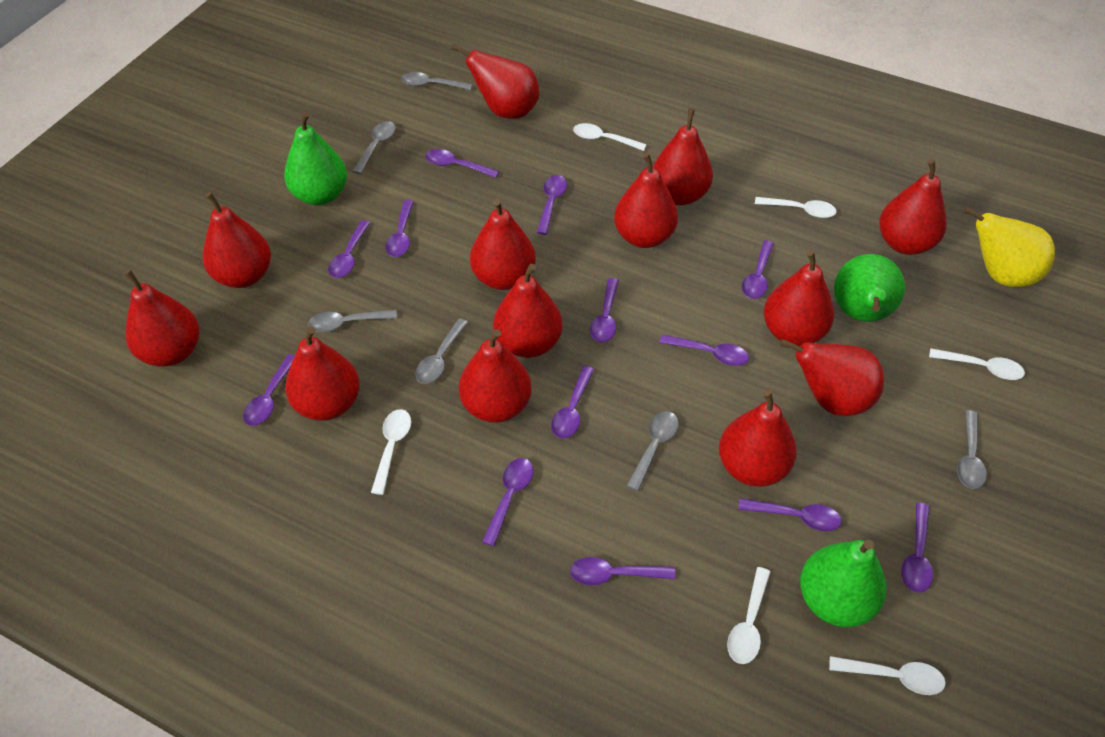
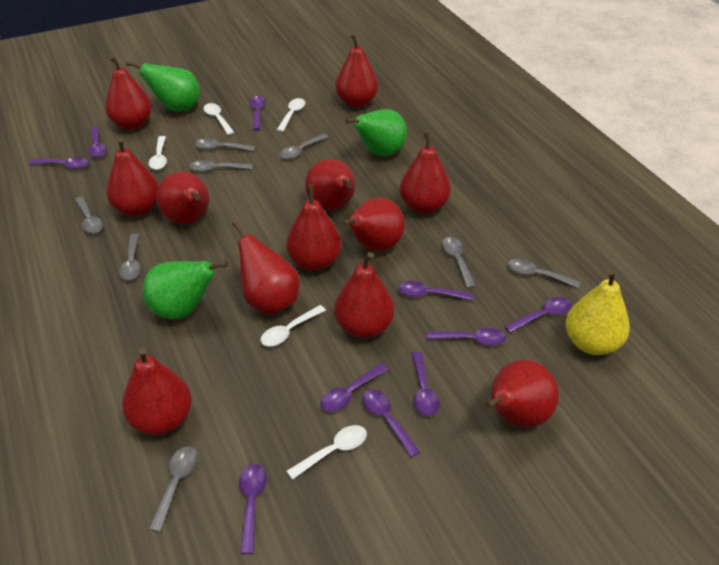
grey spoon: 6 -> 8
purple spoon: 13 -> 10
red pear: 13 -> 12
white spoon: 6 -> 5

